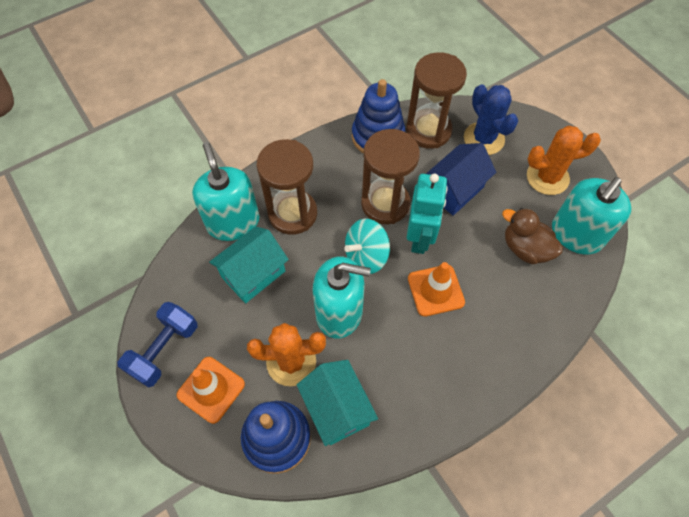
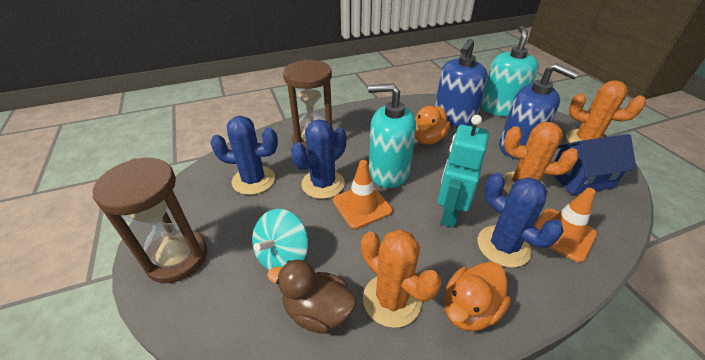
blue cactus: 1 -> 3
blue dumbbell: 1 -> 0
blue soap dispenser: 0 -> 2
blue stacking toy: 2 -> 0
brown hourglass: 3 -> 2
orange cactus: 2 -> 3
orange duck: 0 -> 2
turquoise house: 2 -> 0
turquoise soap dispenser: 3 -> 2

